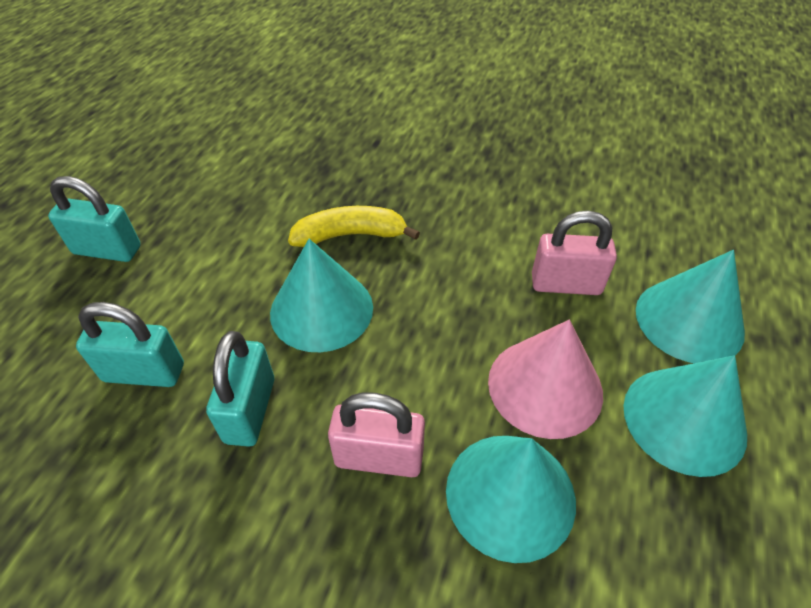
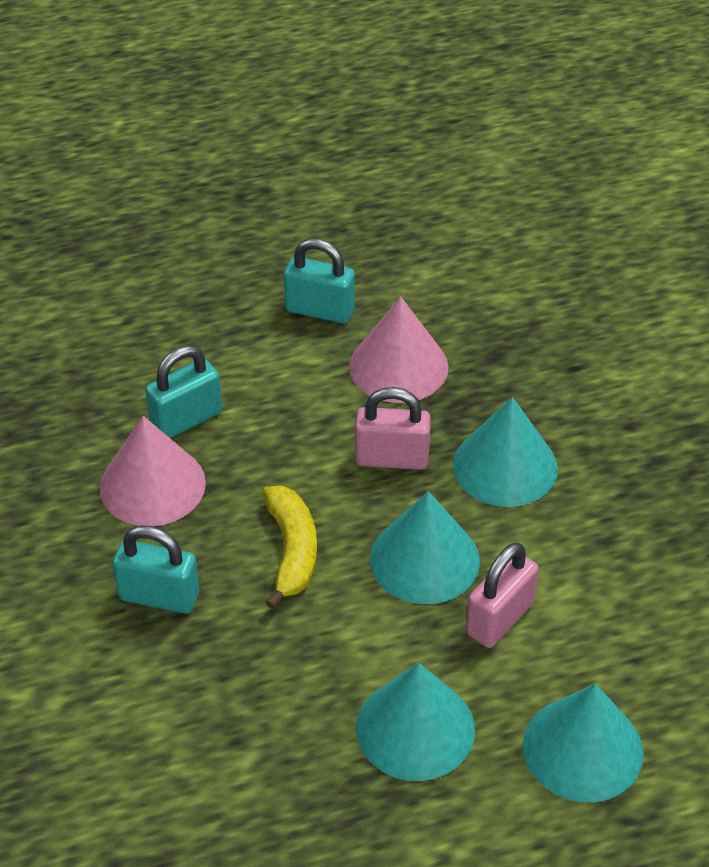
pink cone: 1 -> 2

